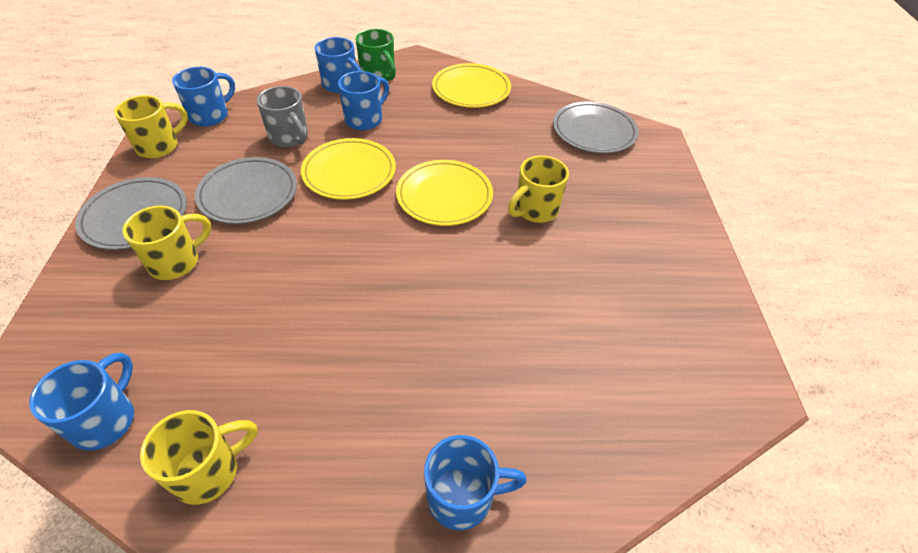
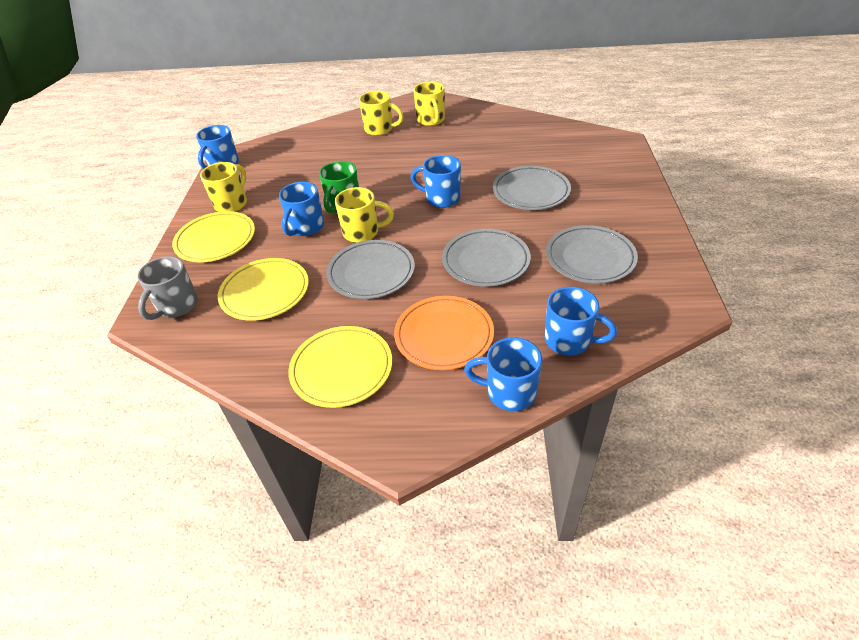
grey plate: 3 -> 4
orange plate: 0 -> 1

